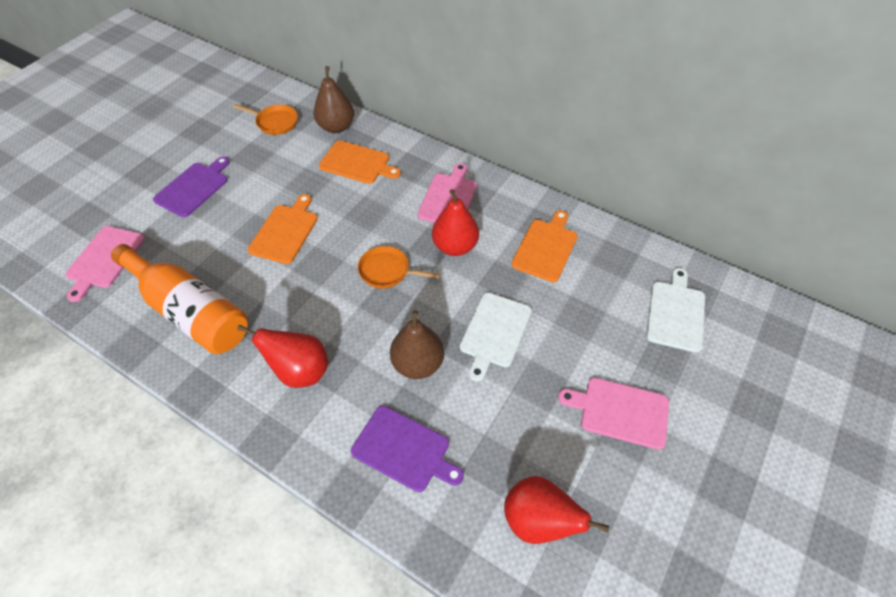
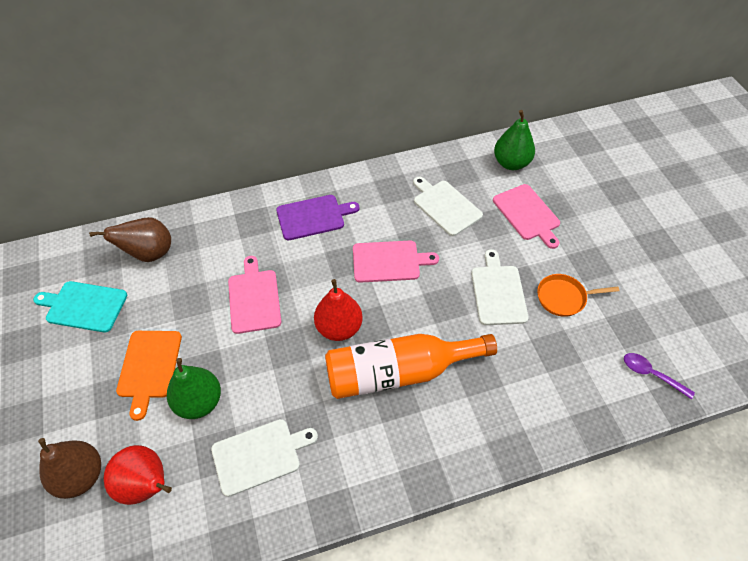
green pear: 0 -> 2
orange cutting board: 3 -> 1
orange pan: 2 -> 1
purple cutting board: 2 -> 1
purple spoon: 0 -> 1
red pear: 3 -> 2
turquoise cutting board: 0 -> 1
white cutting board: 2 -> 3

